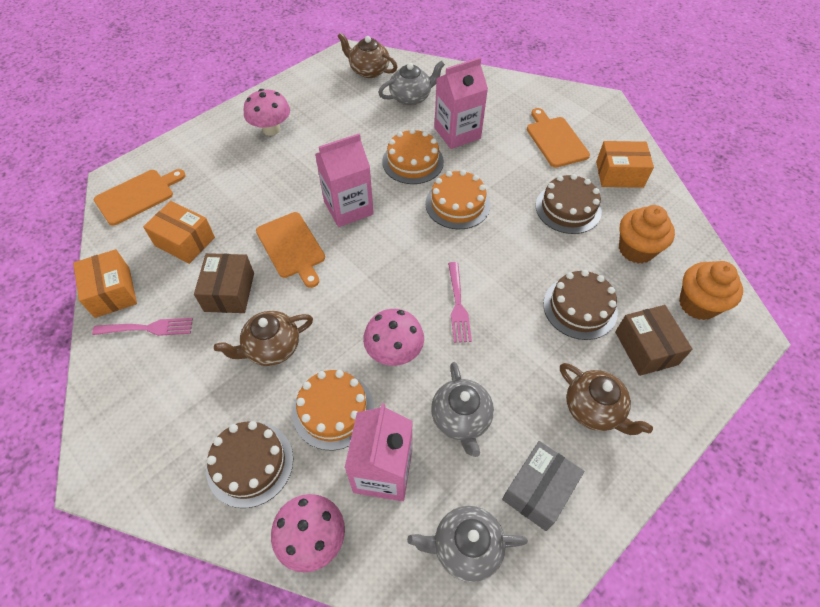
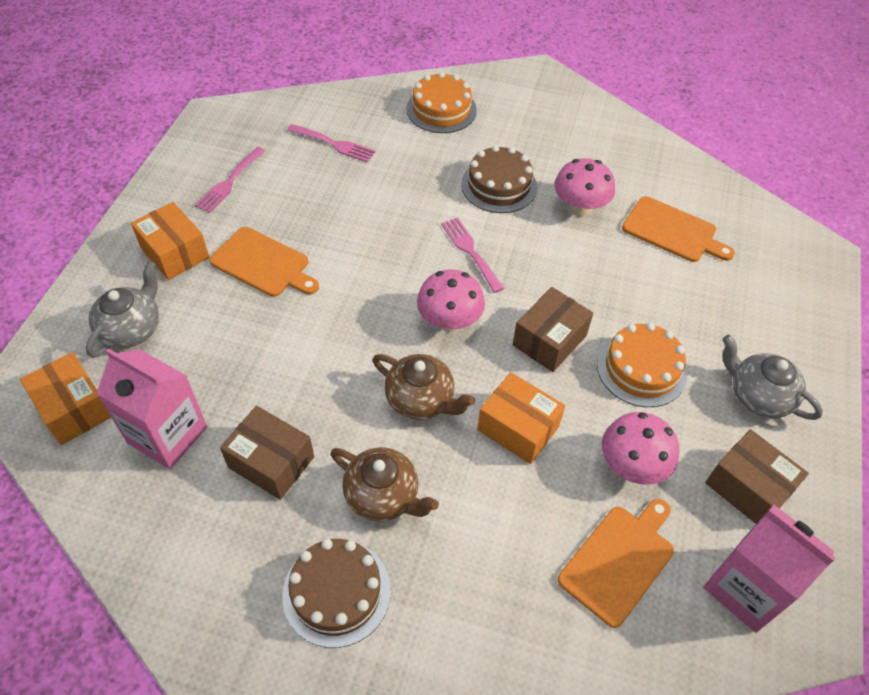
brown box: 2 -> 3
brown cake: 3 -> 2
brown teapot: 3 -> 2
grey box: 1 -> 0
grey teapot: 3 -> 2
orange cake: 3 -> 2
orange cupcake: 2 -> 0
pink carton: 3 -> 2
pink fork: 2 -> 3

